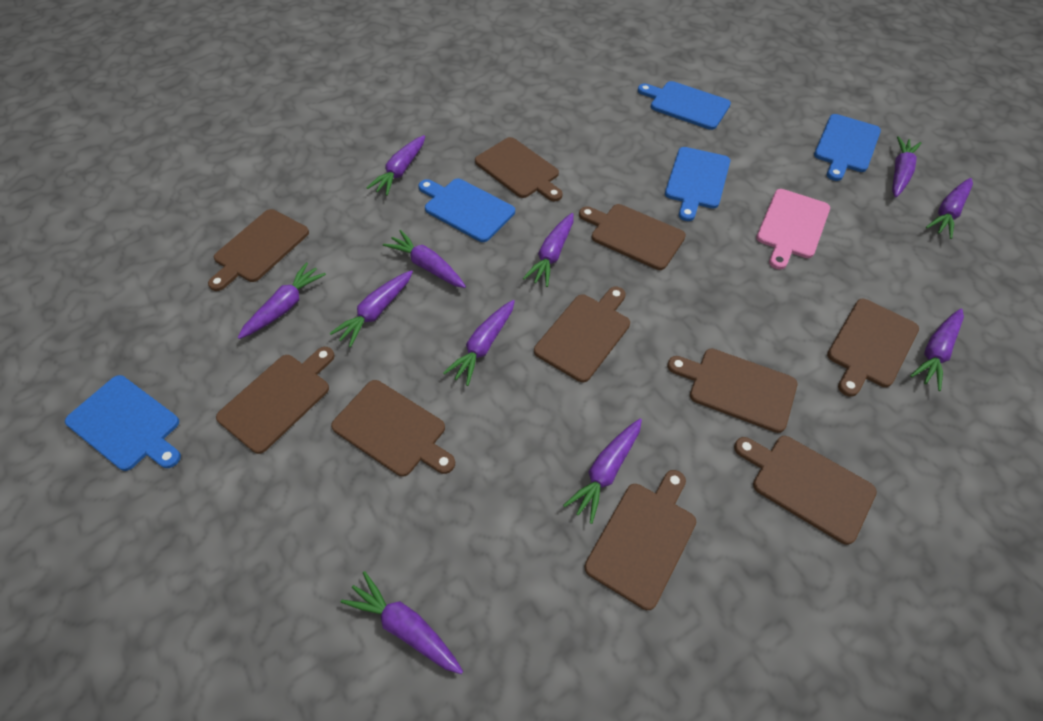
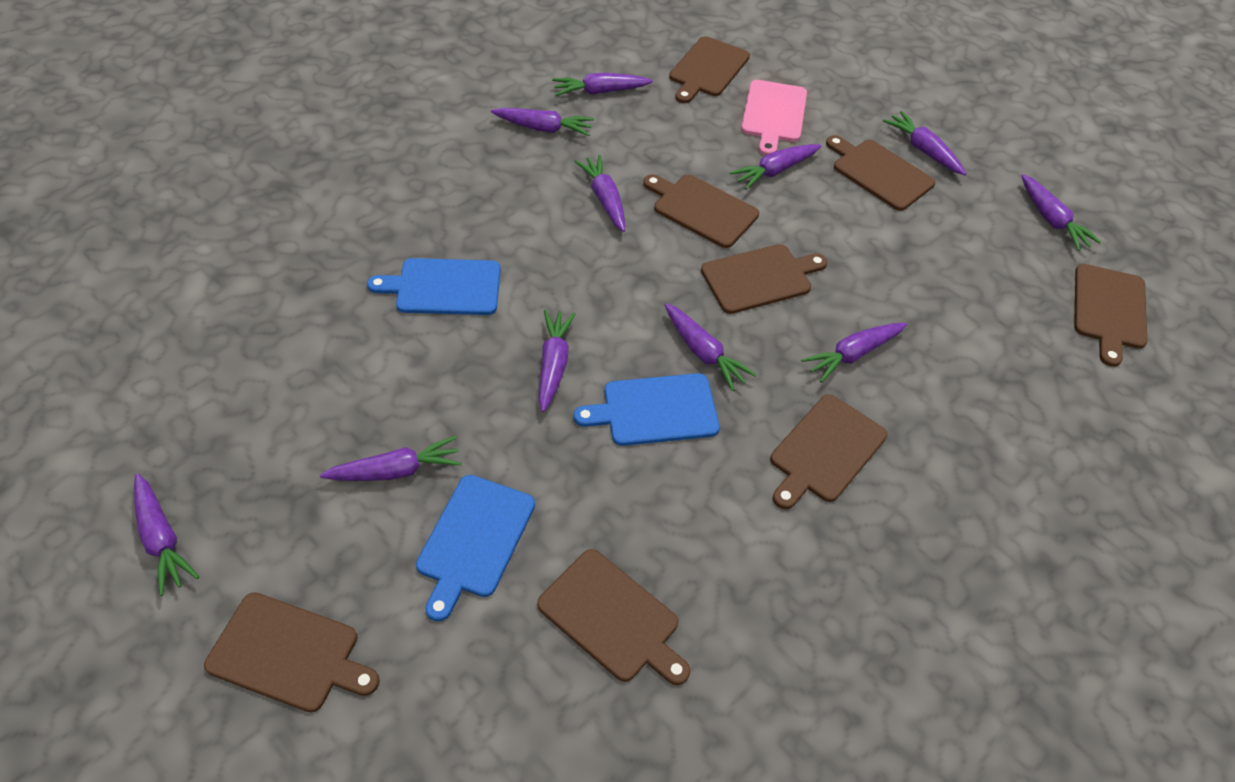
blue cutting board: 5 -> 3
brown cutting board: 10 -> 8

